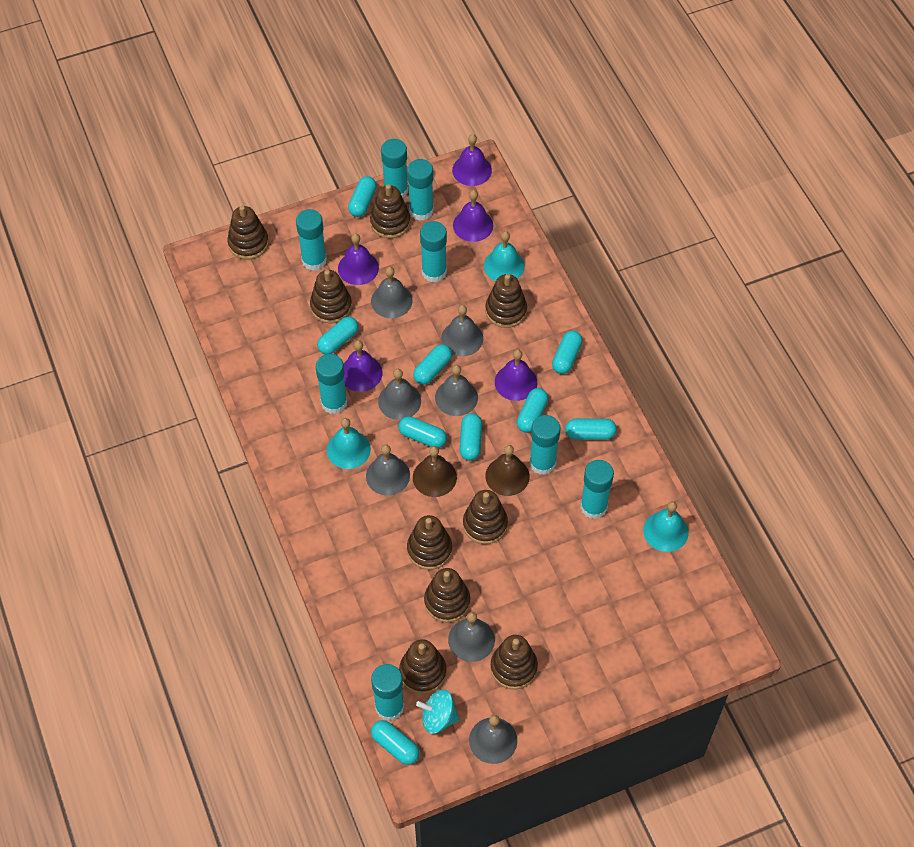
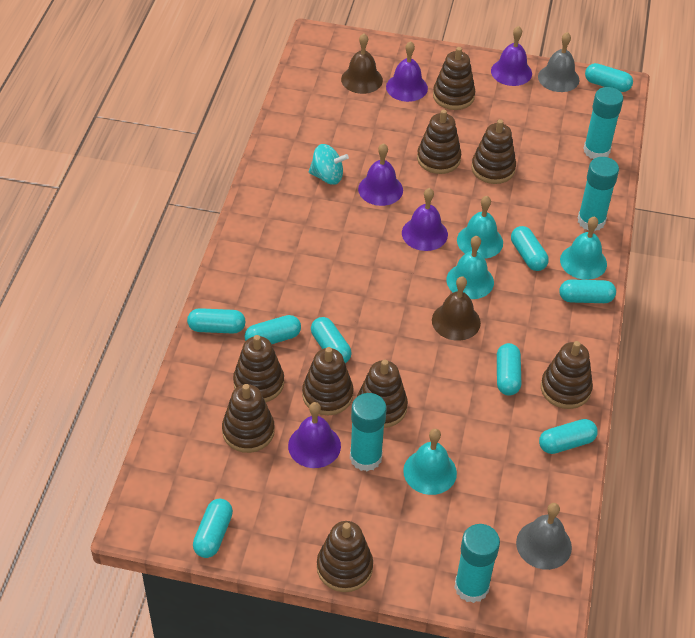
grey bell: 7 -> 2
turquoise bell: 3 -> 4
turquoise glue stick: 8 -> 4

